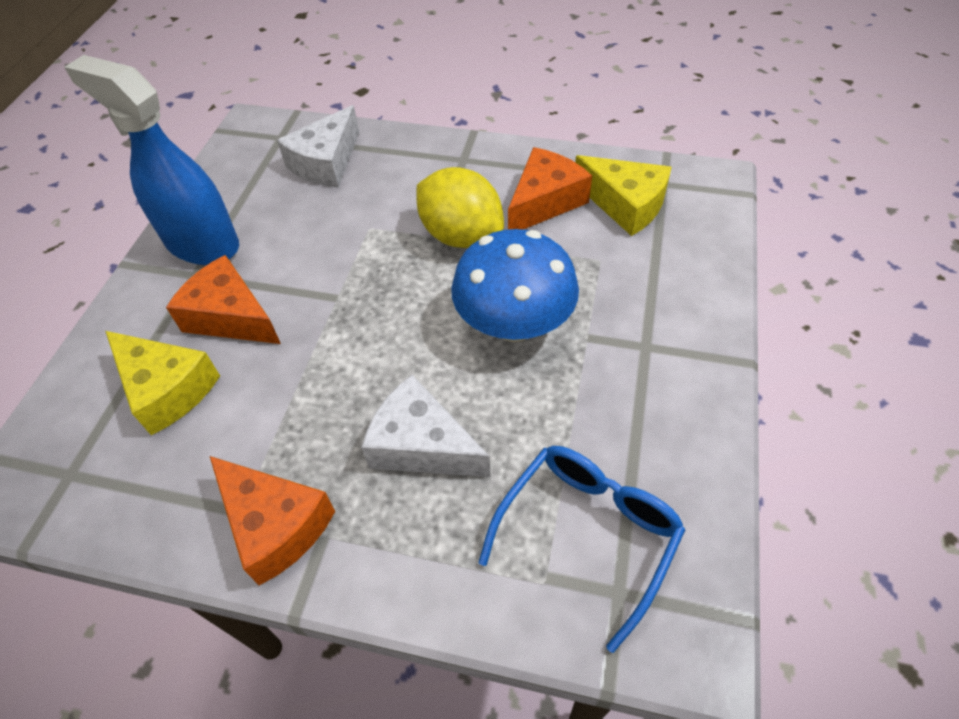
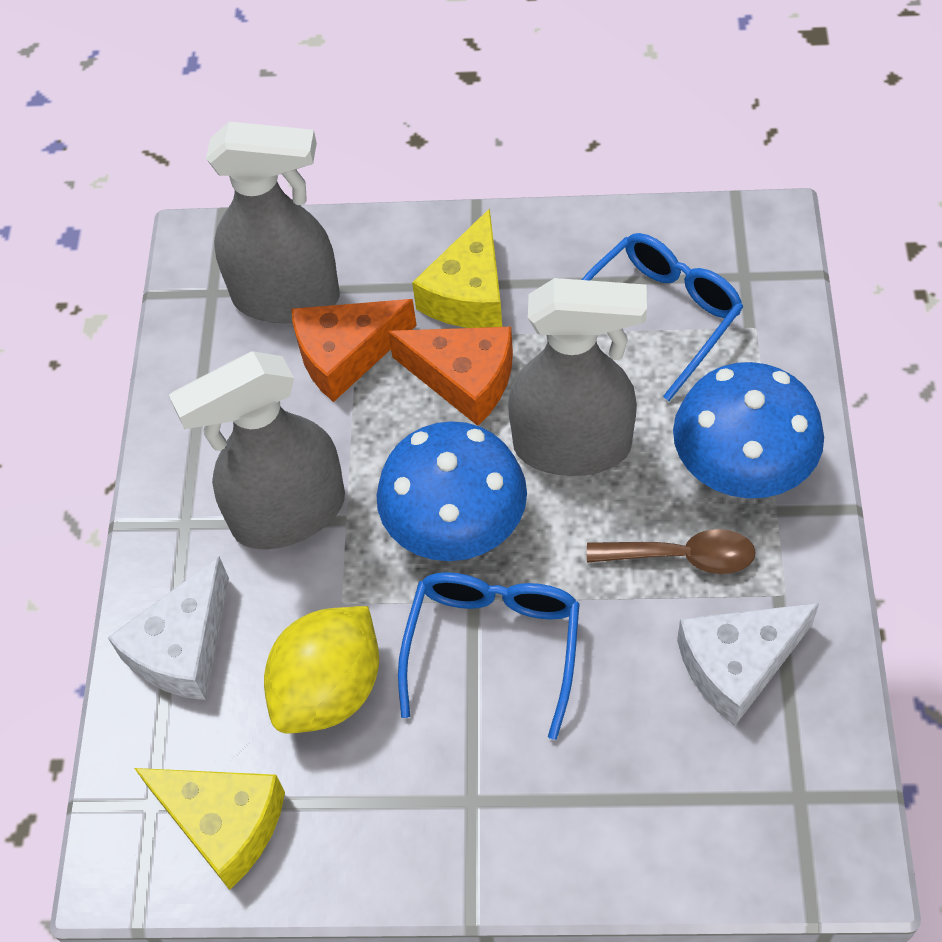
blue glasses: 1 -> 2
blue mushroom: 1 -> 2
blue spray bottle: 1 -> 0
brown spoon: 0 -> 1
grey spray bottle: 0 -> 3
orange cheese: 3 -> 2

